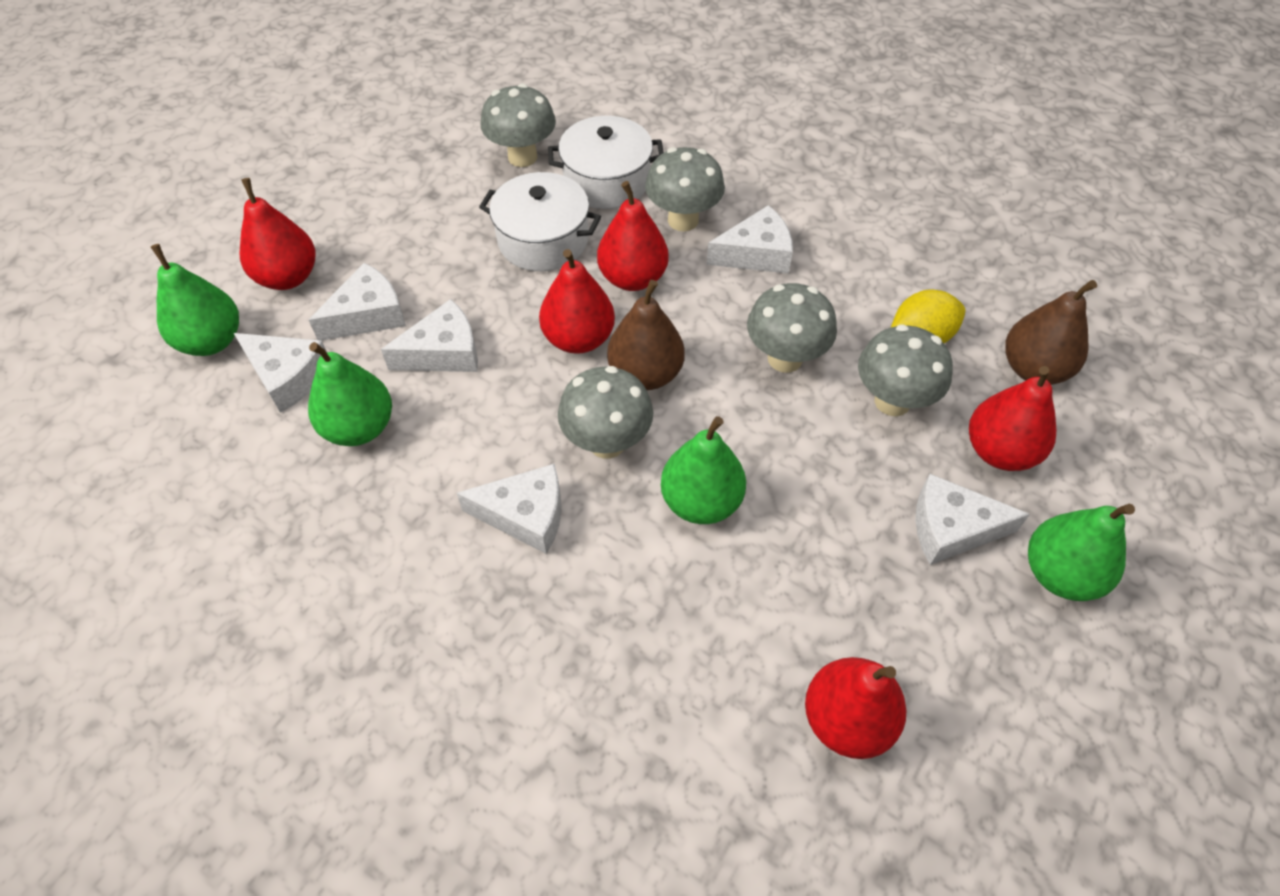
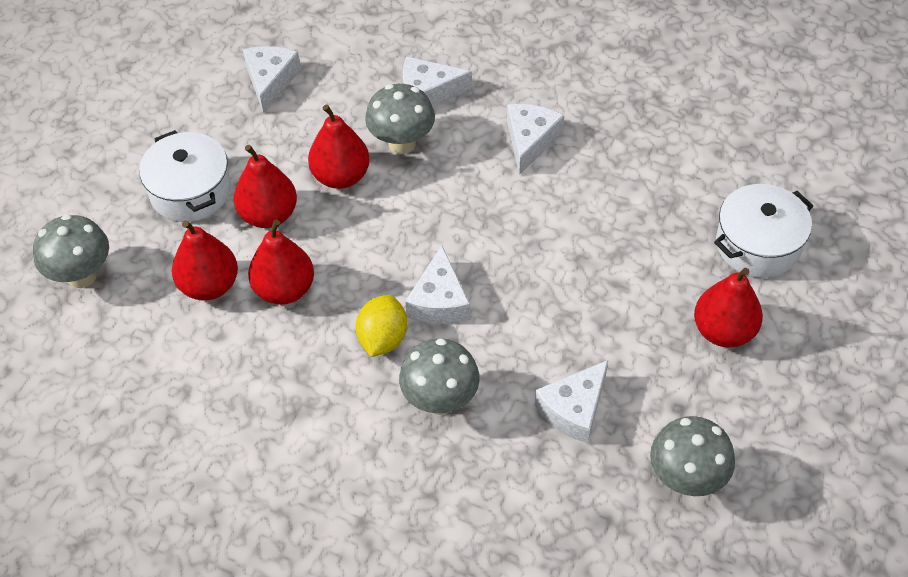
brown pear: 2 -> 0
green pear: 4 -> 0
grey mushroom: 5 -> 4
white cheese: 6 -> 5

